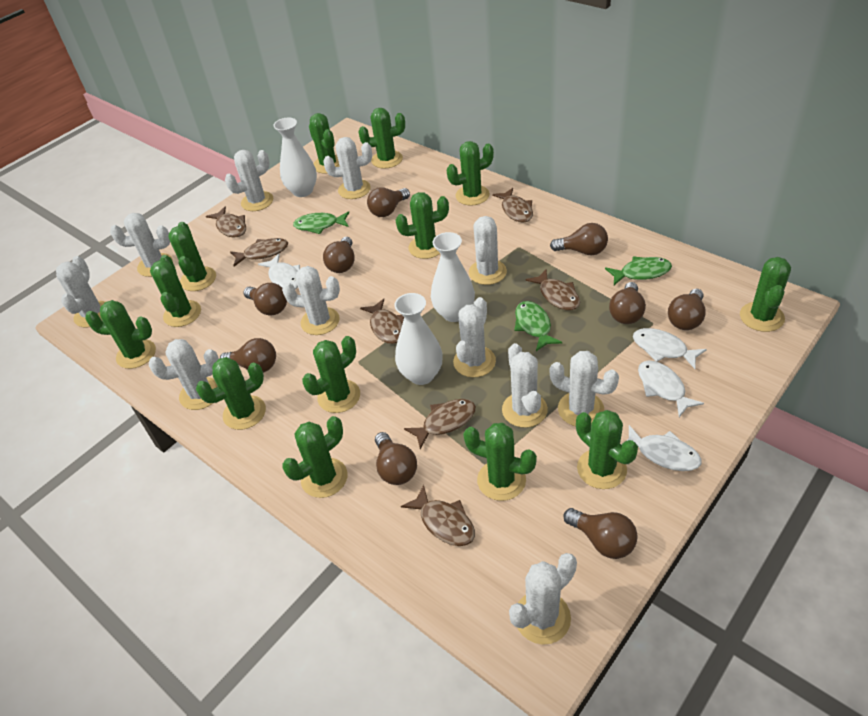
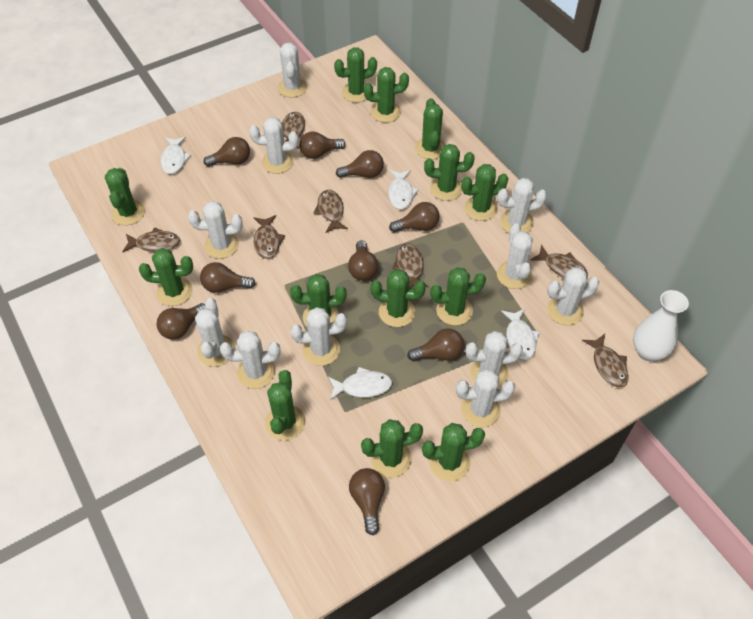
green fish: 3 -> 0
white vase: 3 -> 1

